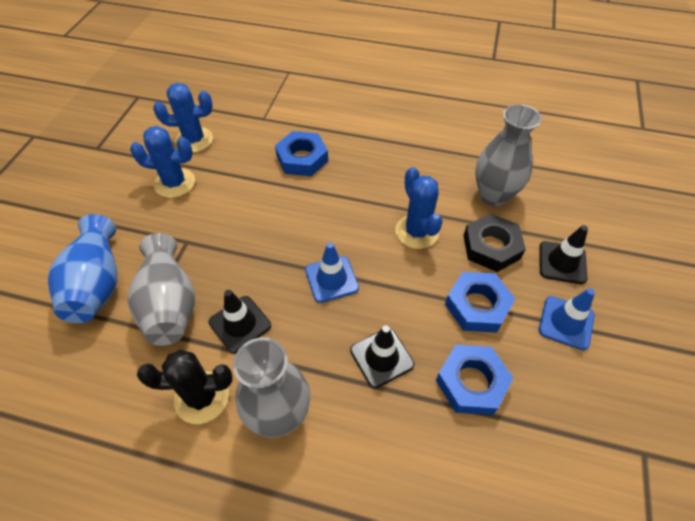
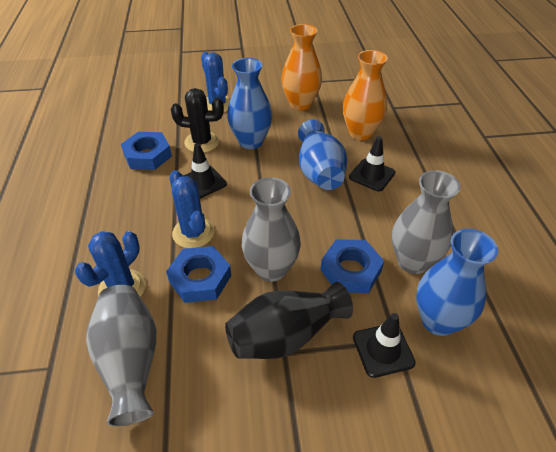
black nut: 1 -> 0
black vase: 0 -> 1
blue traffic cone: 2 -> 0
blue vase: 1 -> 3
orange vase: 0 -> 2

